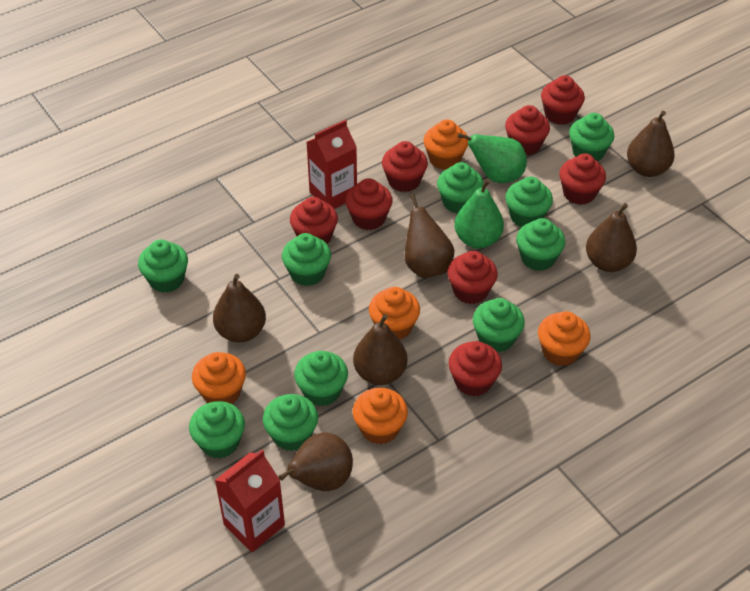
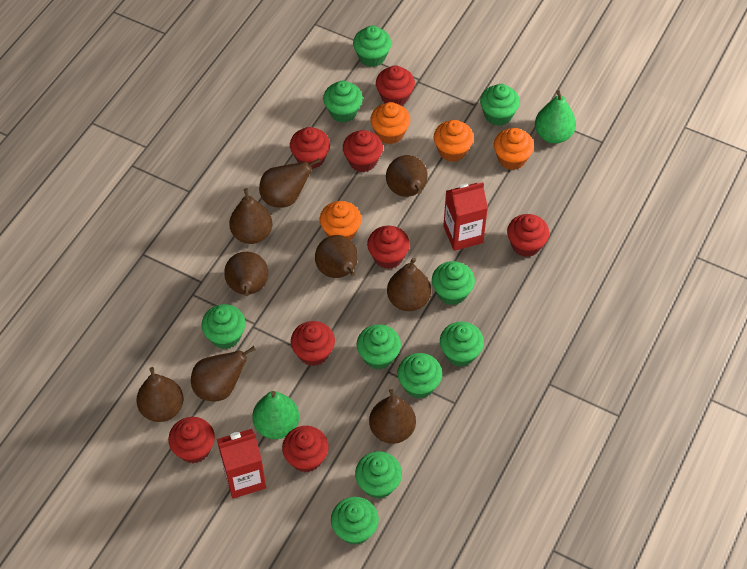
brown pear: 6 -> 9
orange cupcake: 5 -> 4

